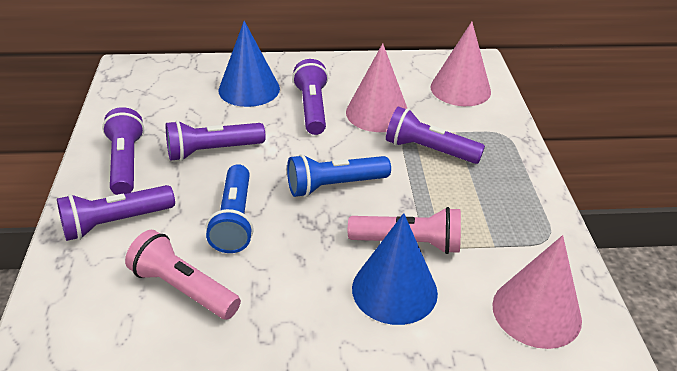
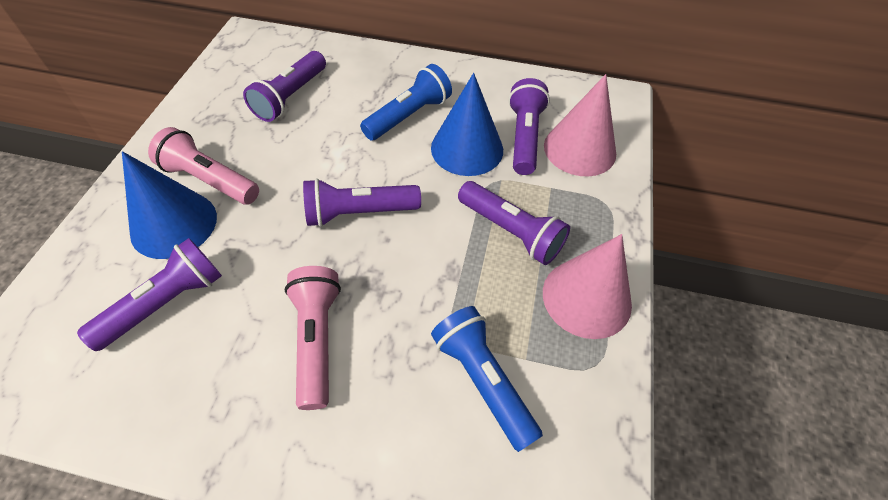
pink cone: 3 -> 2

